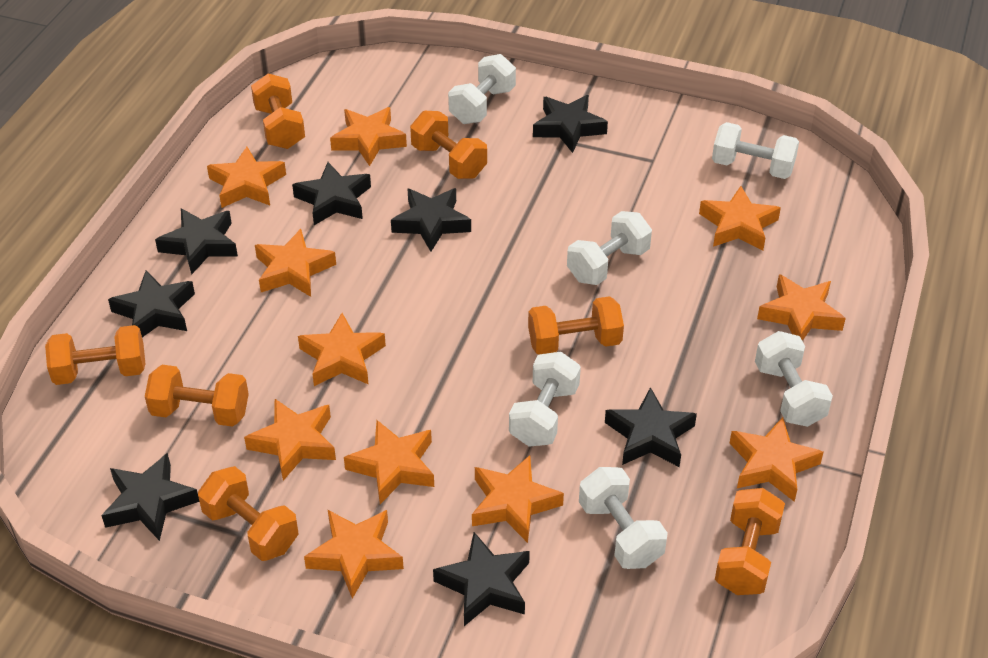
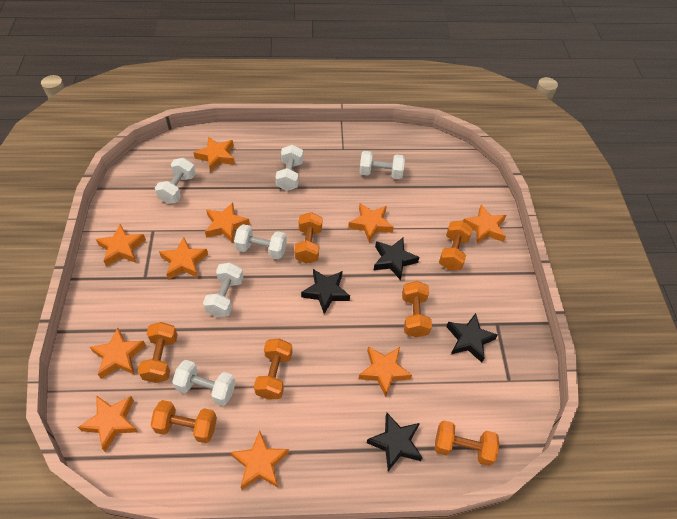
black star: 8 -> 4
orange star: 11 -> 10

